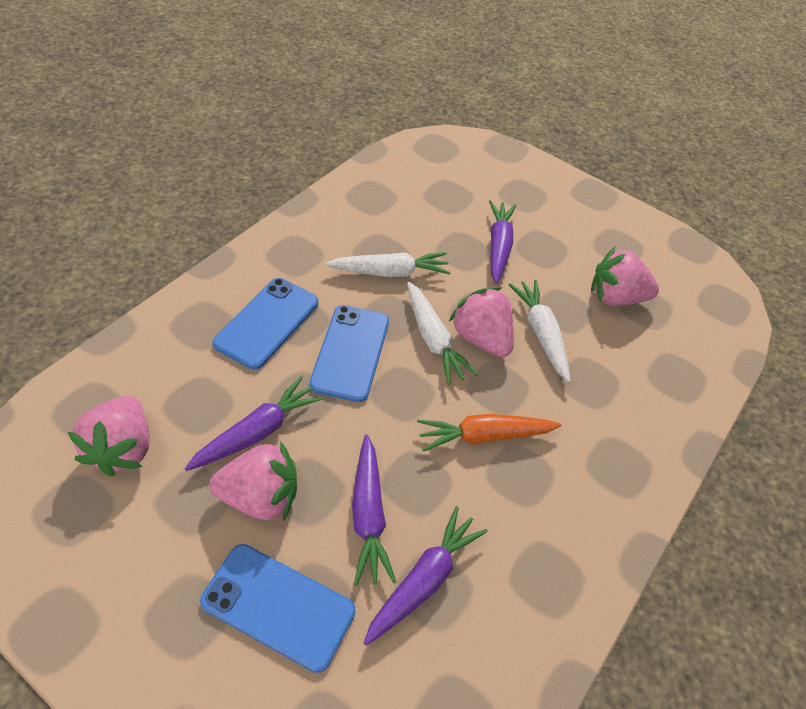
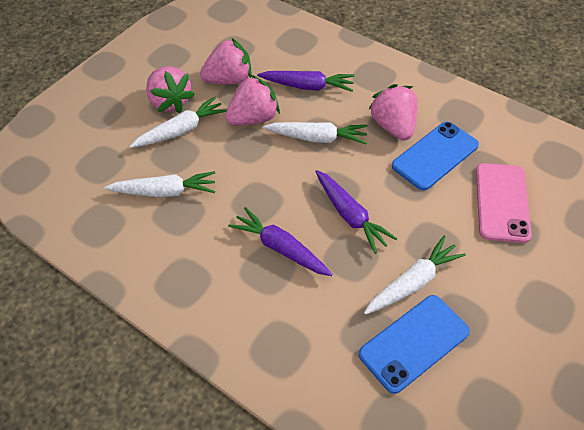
blue phone: 3 -> 2
orange carrot: 1 -> 0
pink phone: 0 -> 1
purple carrot: 4 -> 3
white carrot: 3 -> 4

